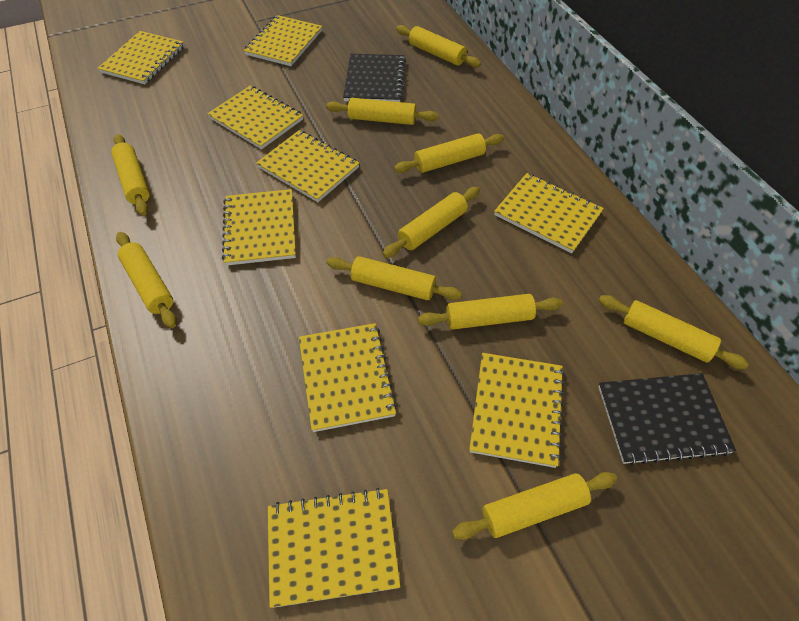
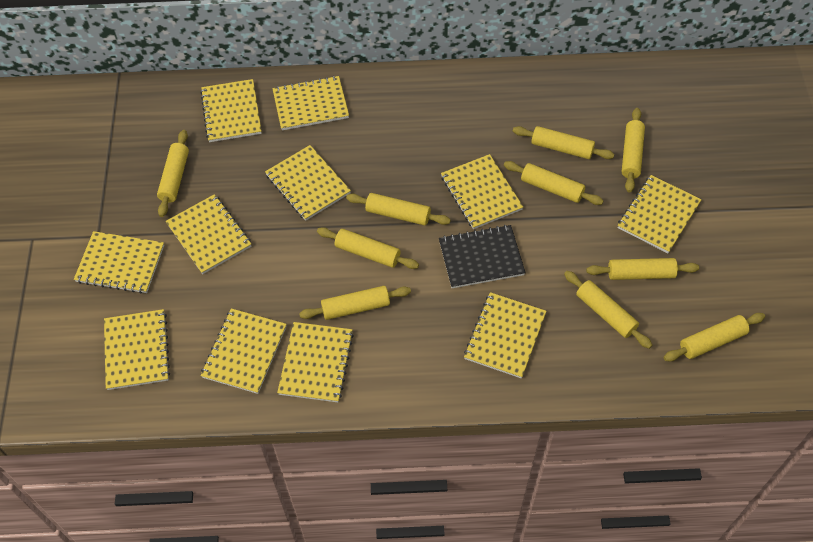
black notebook: 2 -> 1
yellow notebook: 9 -> 11

